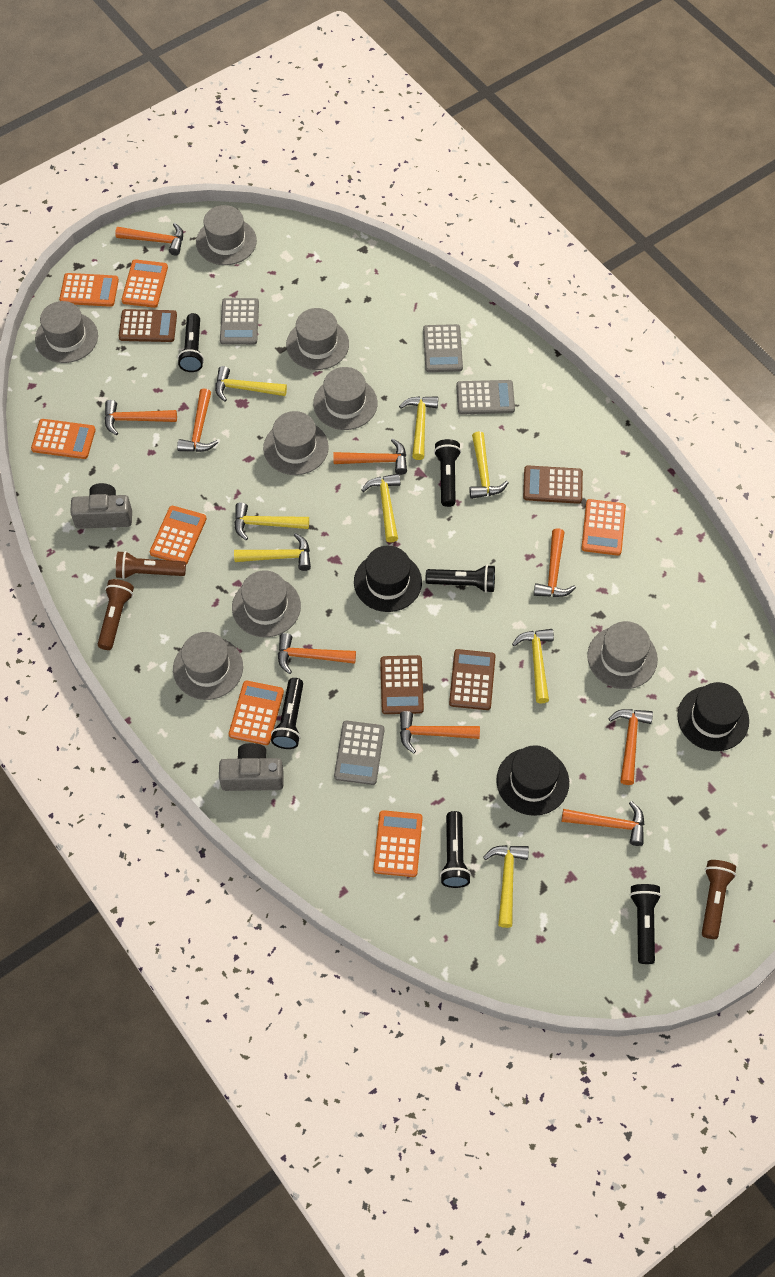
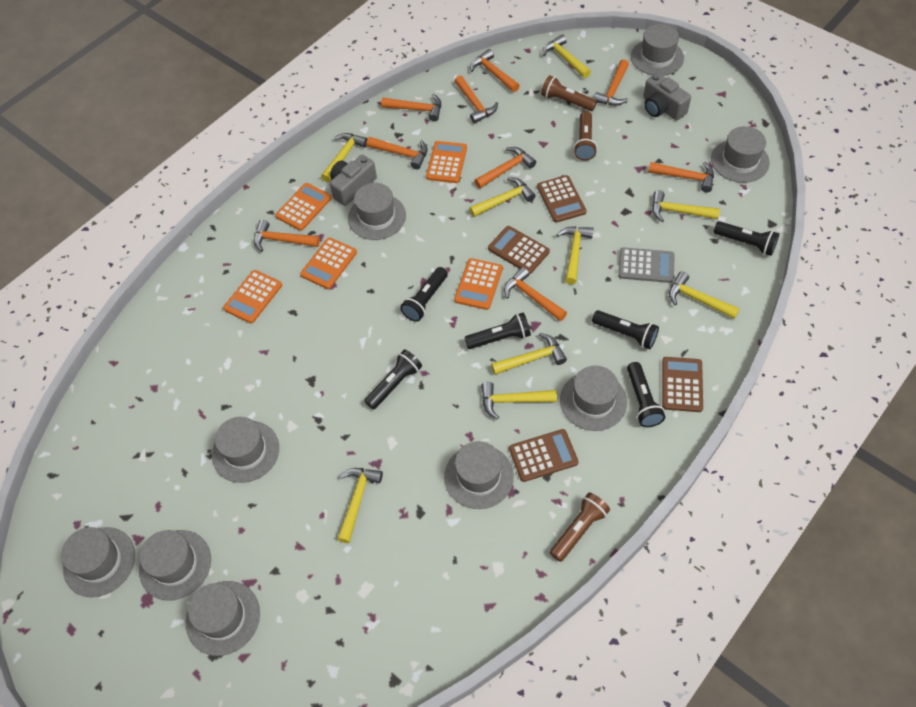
black hat: 3 -> 0
grey calculator: 4 -> 1
grey hat: 8 -> 9
orange calculator: 7 -> 5
yellow hammer: 8 -> 9

